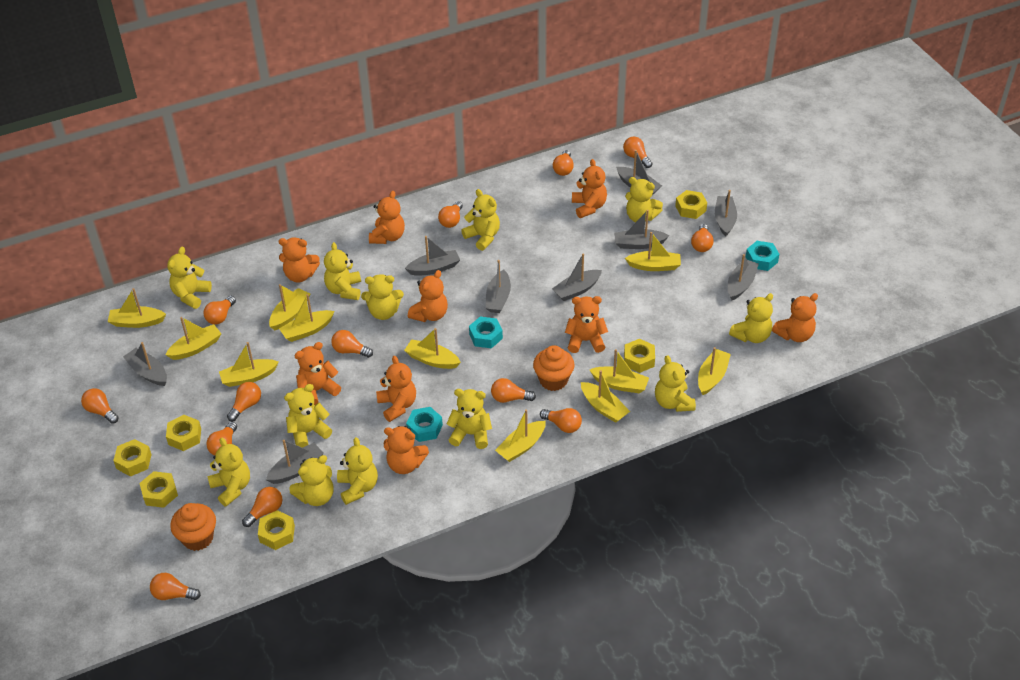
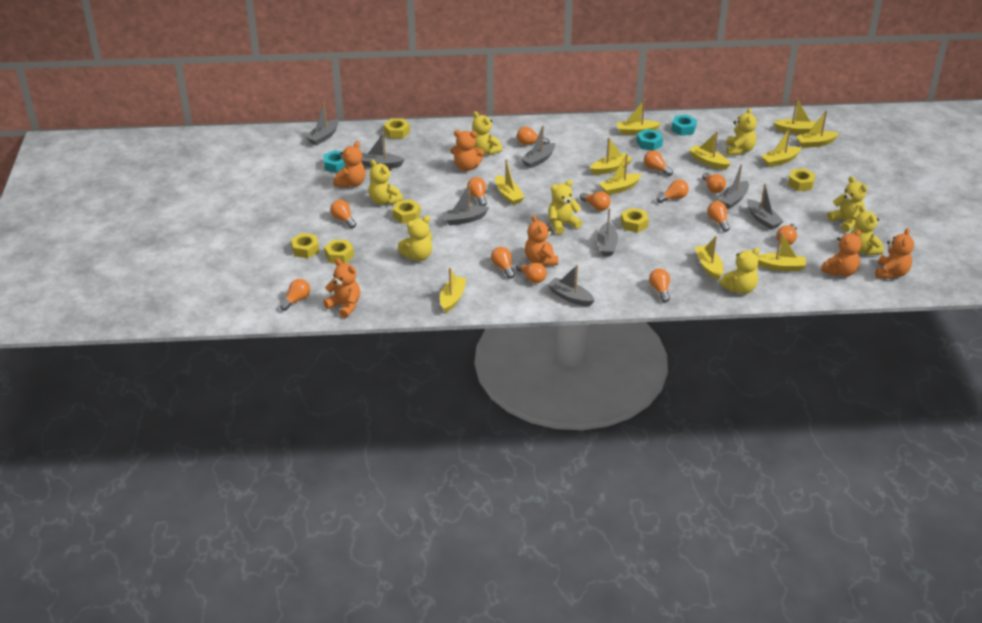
grey boat: 9 -> 8
orange cupcake: 2 -> 0
orange teddy bear: 9 -> 6
yellow teddy bear: 12 -> 8

